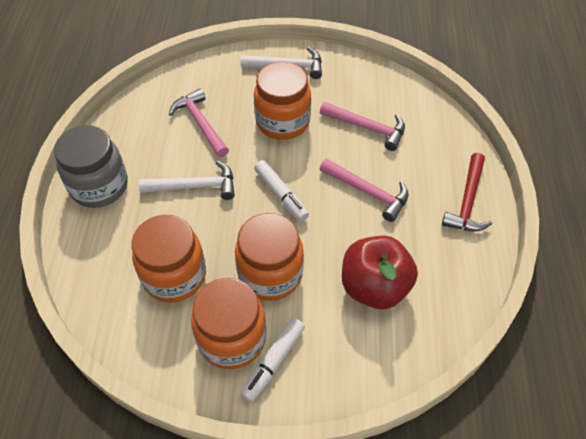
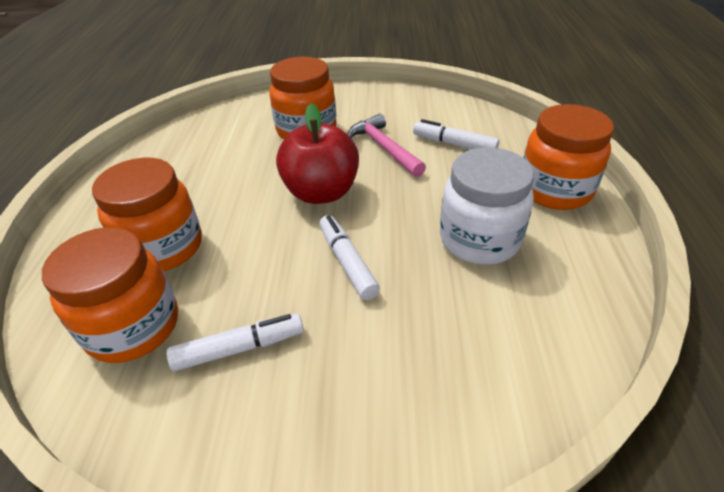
grey jar: 1 -> 0
pink hammer: 3 -> 1
red hammer: 1 -> 0
white hammer: 2 -> 0
white jar: 0 -> 1
white marker: 2 -> 3

